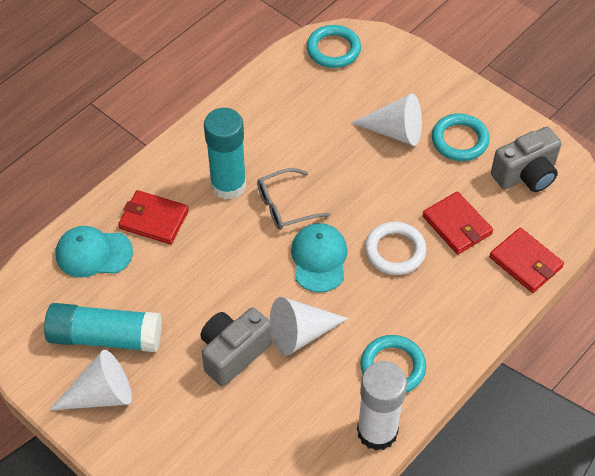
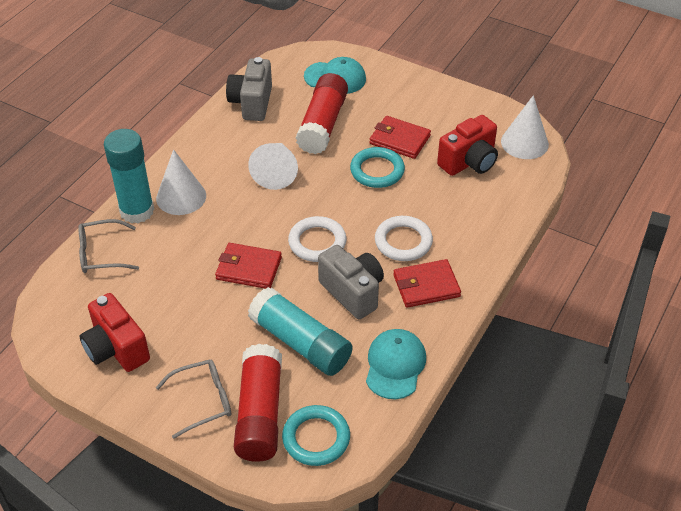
grey glasses: 1 -> 2
red camera: 0 -> 2
red glue stick: 0 -> 2
turquoise ring: 3 -> 2
white glue stick: 1 -> 0
white ring: 1 -> 2

